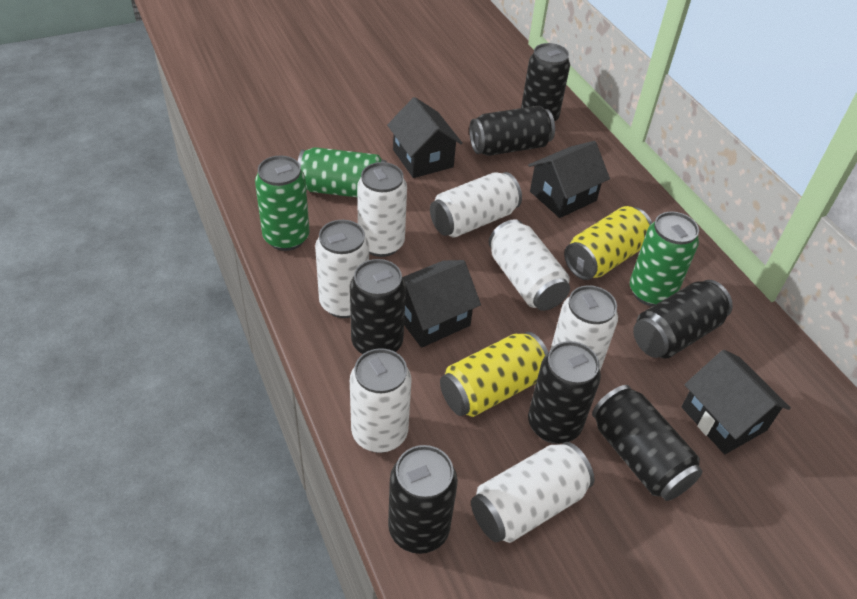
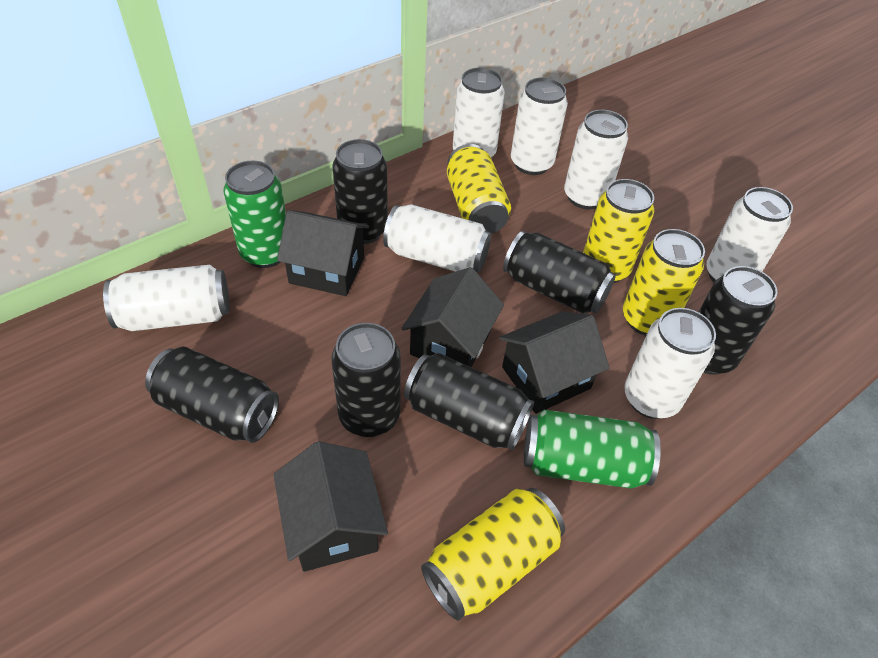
black can: 7 -> 6
green can: 3 -> 2
yellow can: 2 -> 4

